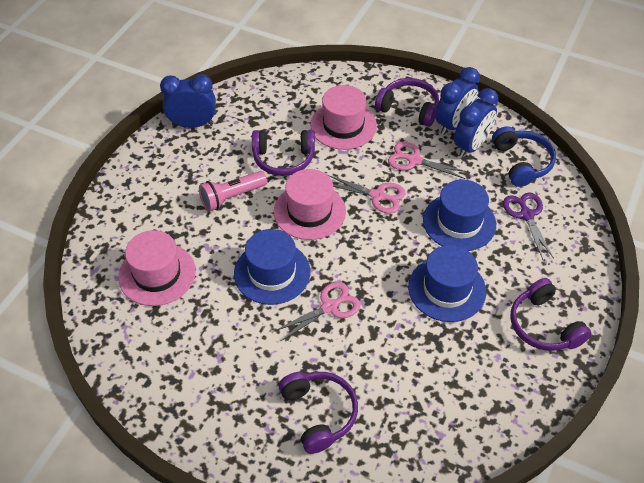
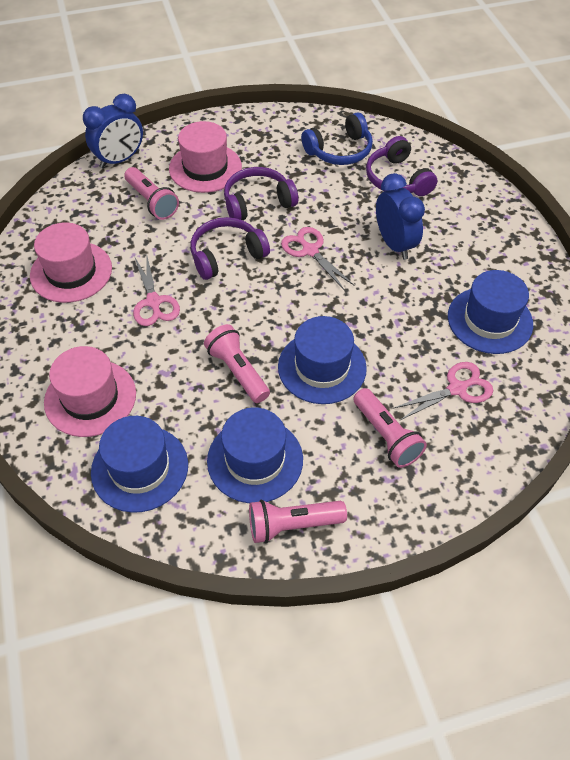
blue clock: 3 -> 2
blue hat: 3 -> 4
pink flashlight: 1 -> 4
purple headphones: 4 -> 3
purple scissors: 1 -> 0

